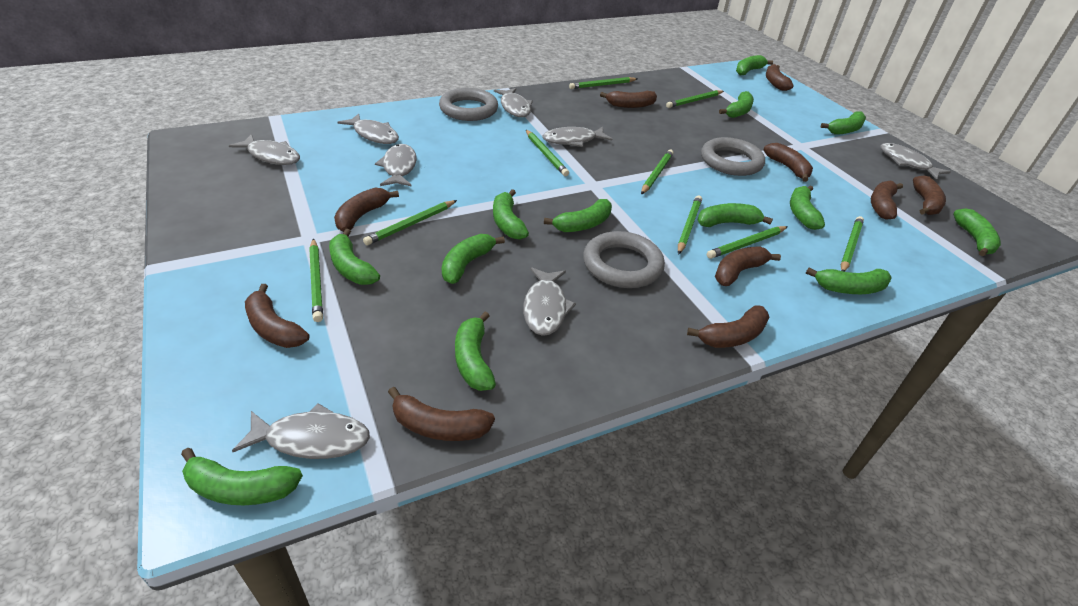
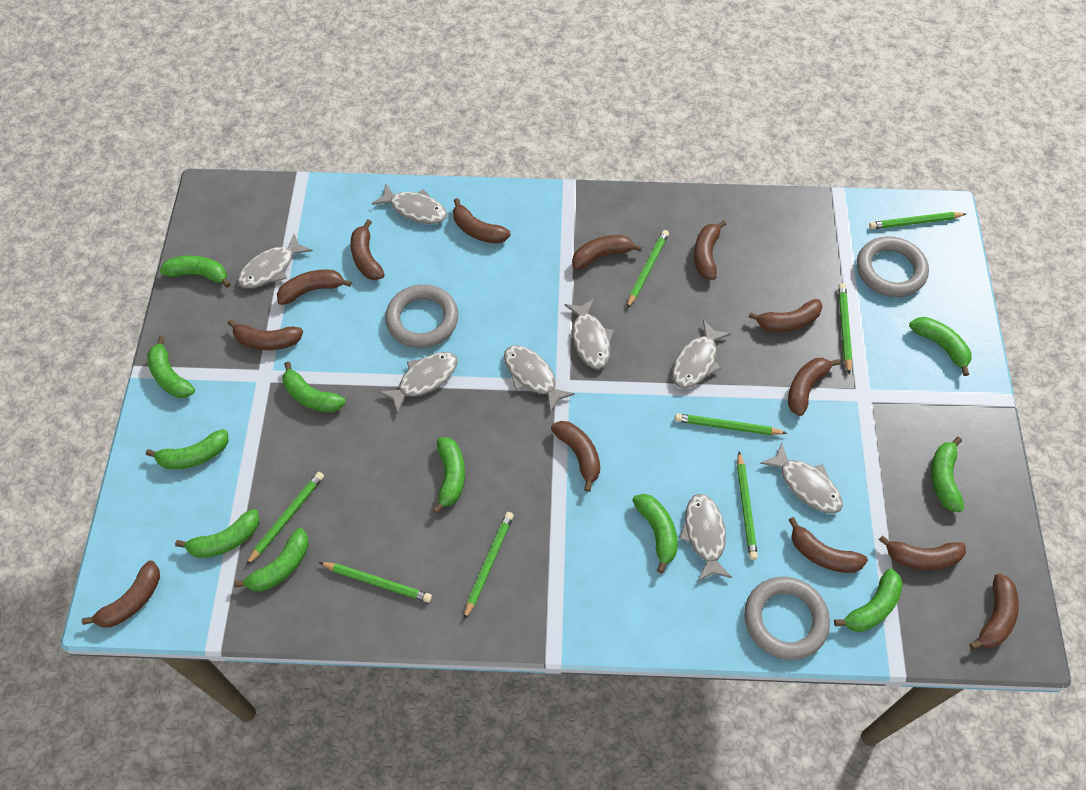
brown banana: 10 -> 13
green banana: 13 -> 11
green pencil: 9 -> 8

